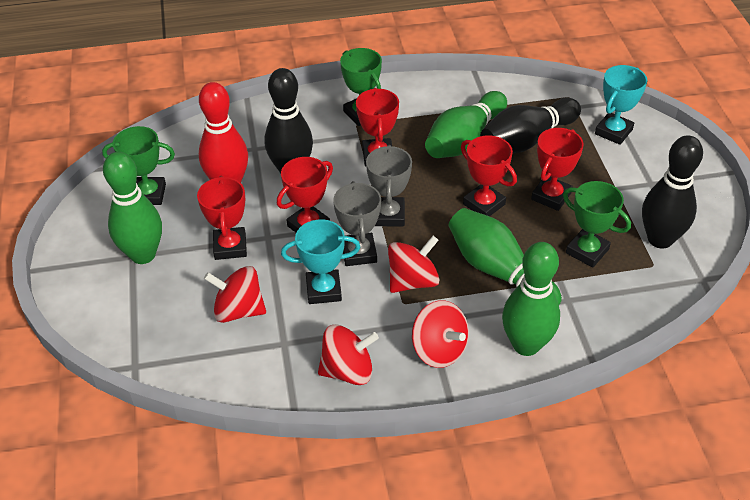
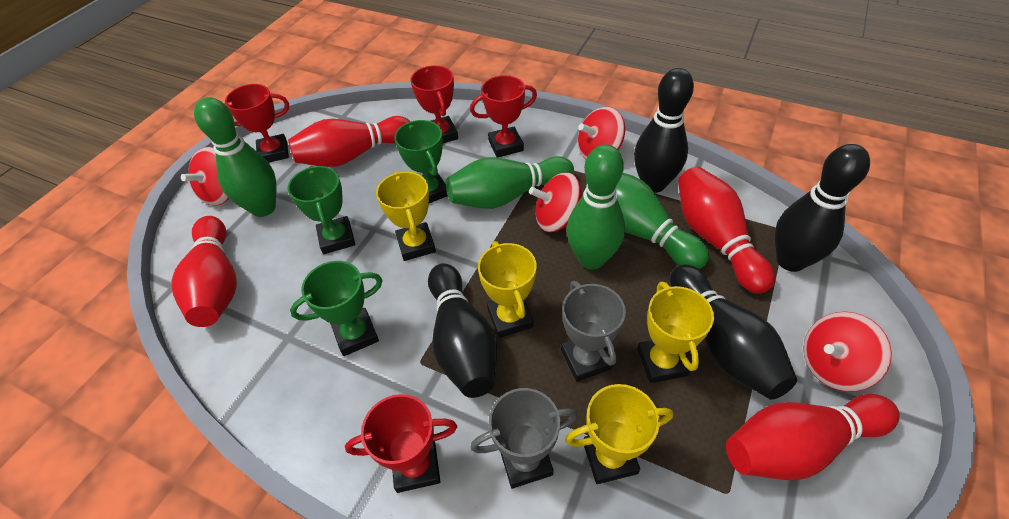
black bowling pin: 3 -> 4
red bowling pin: 1 -> 4
red trophy: 5 -> 4
turquoise trophy: 2 -> 0
yellow trophy: 0 -> 4

